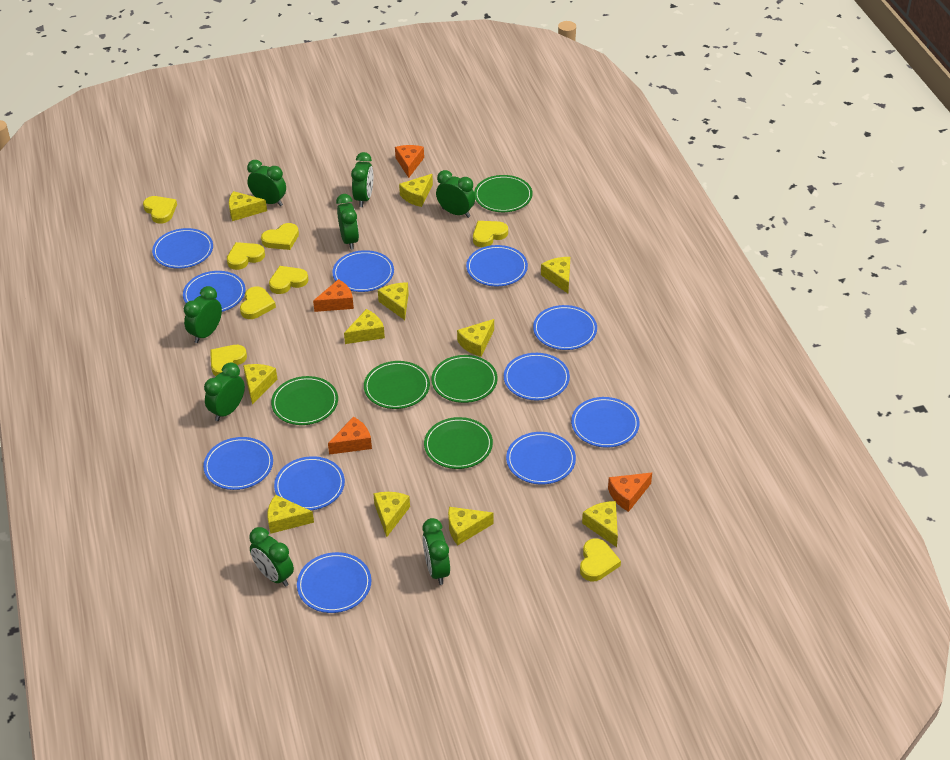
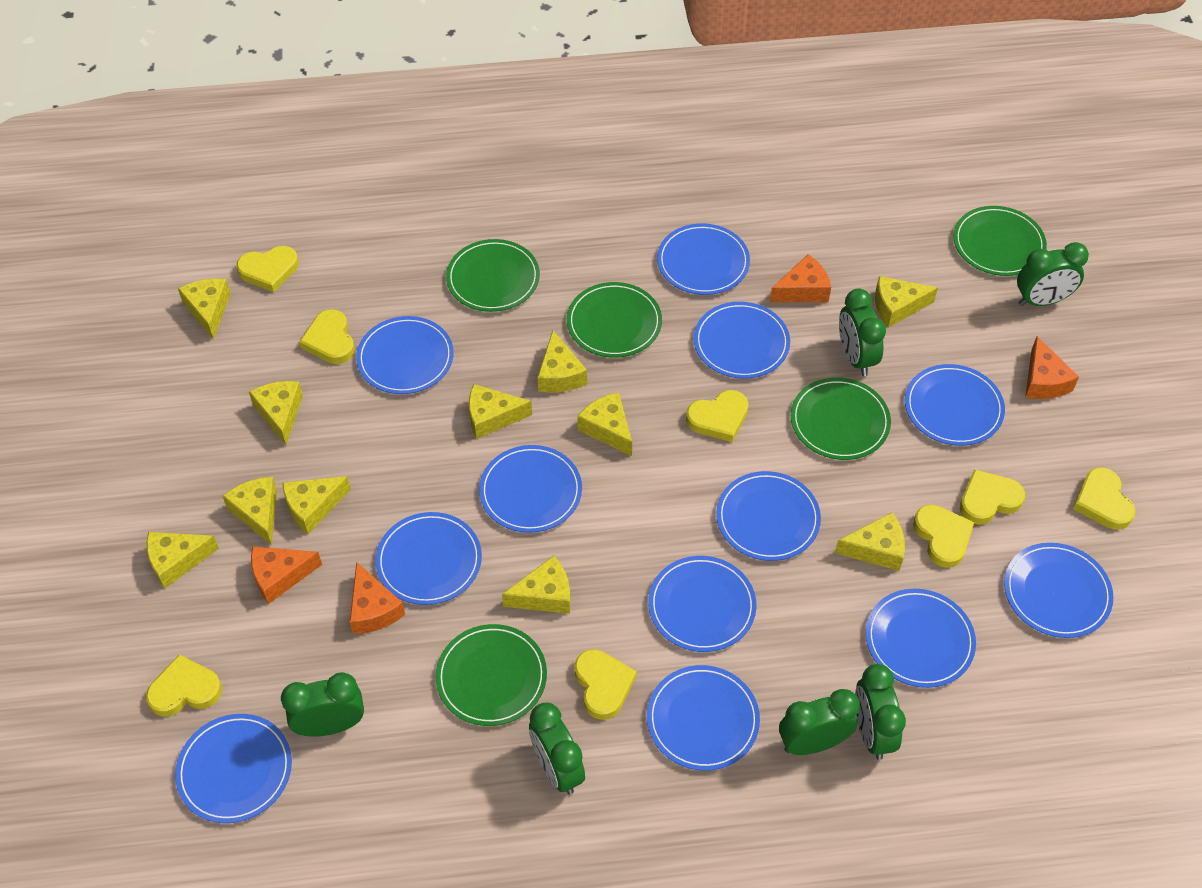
blue plate: 11 -> 12
green clock: 8 -> 6

